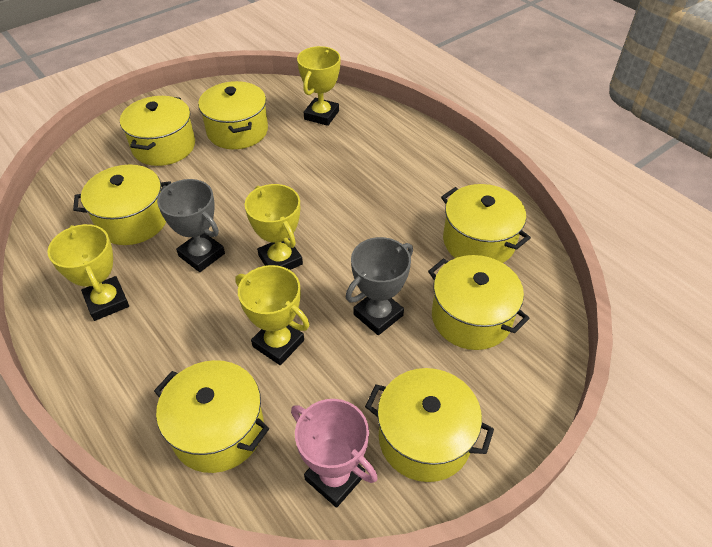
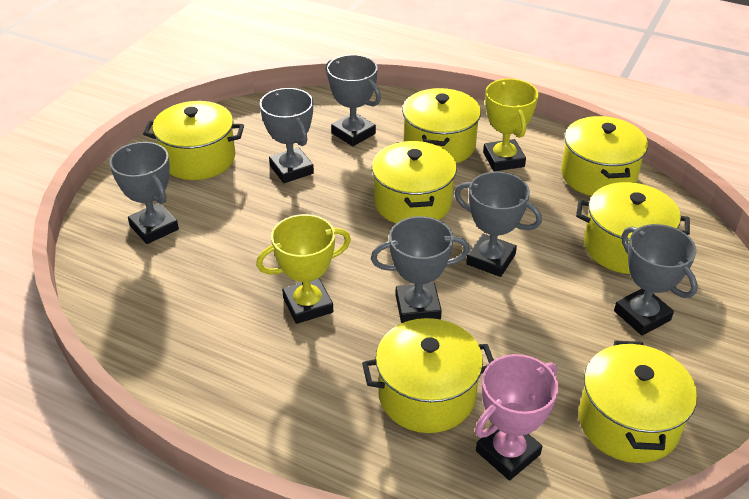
grey trophy: 2 -> 6
yellow trophy: 4 -> 2

